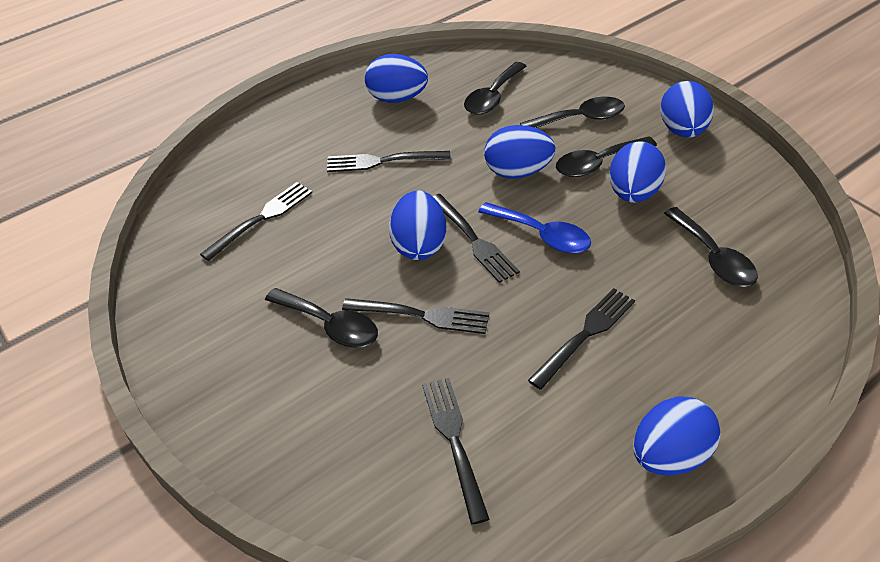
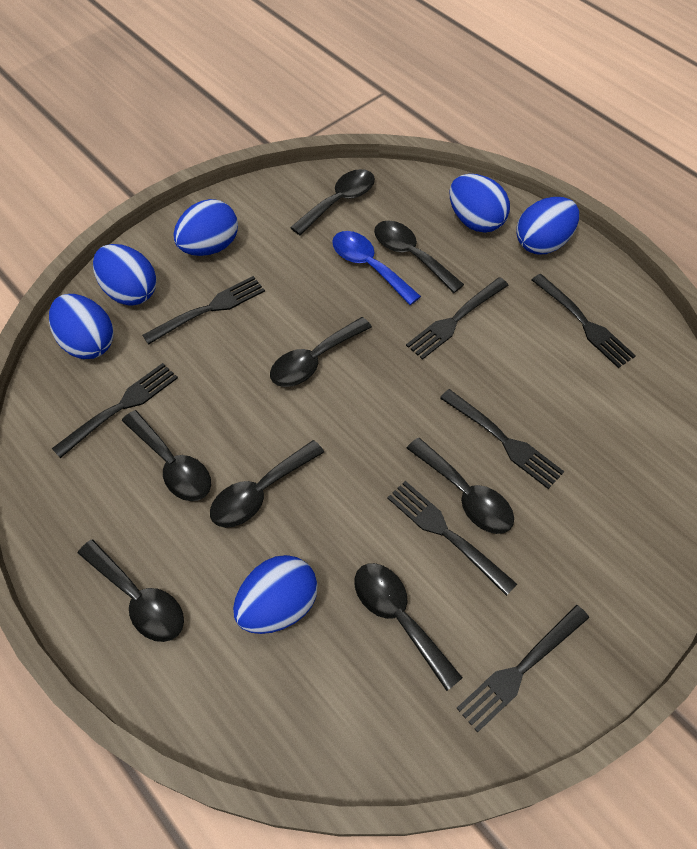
black fork: 6 -> 7
black spoon: 5 -> 8

